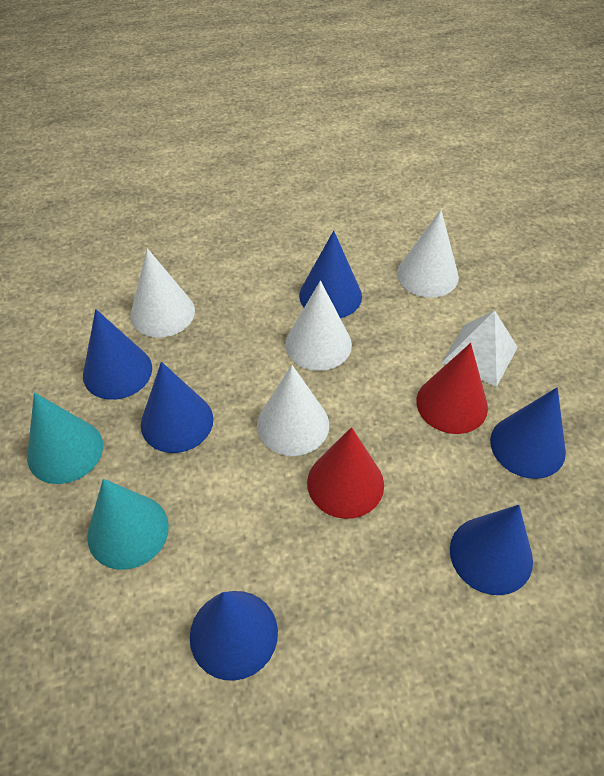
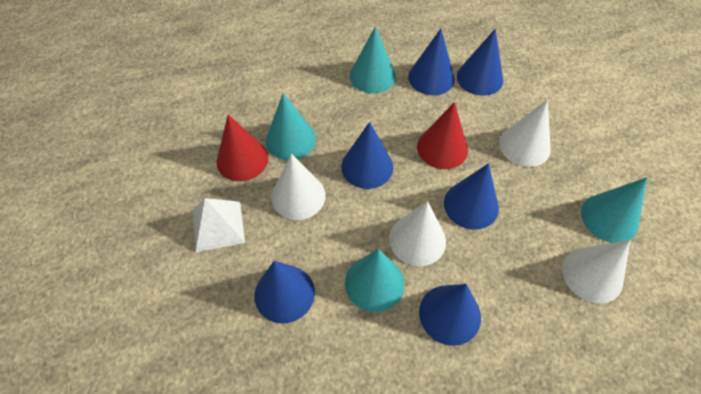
turquoise cone: 2 -> 4

